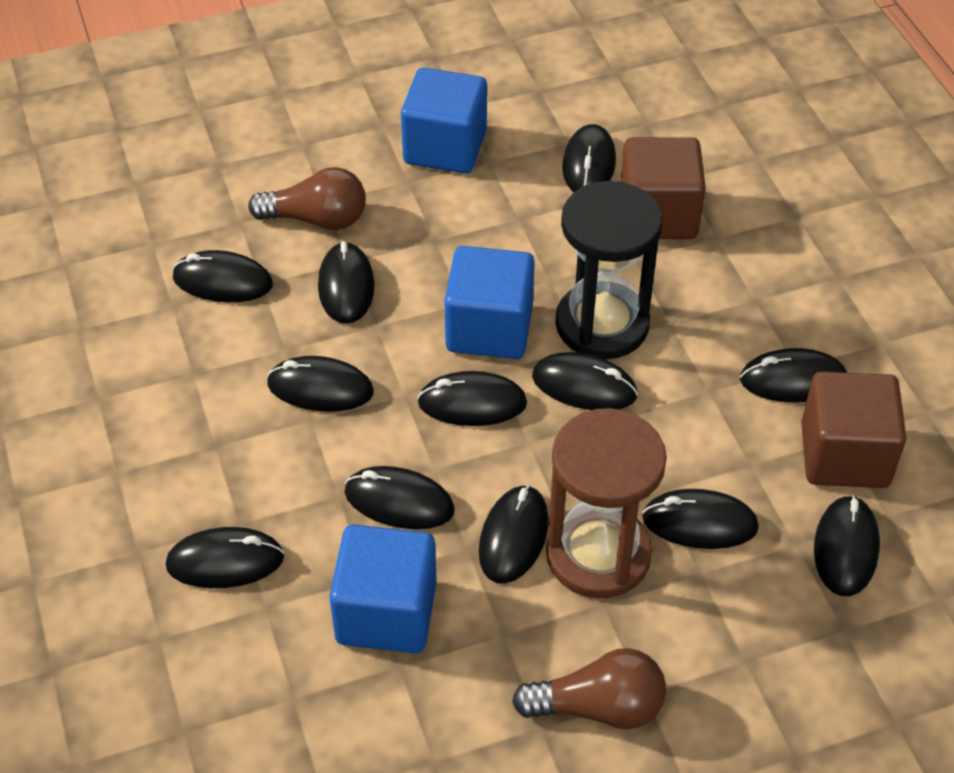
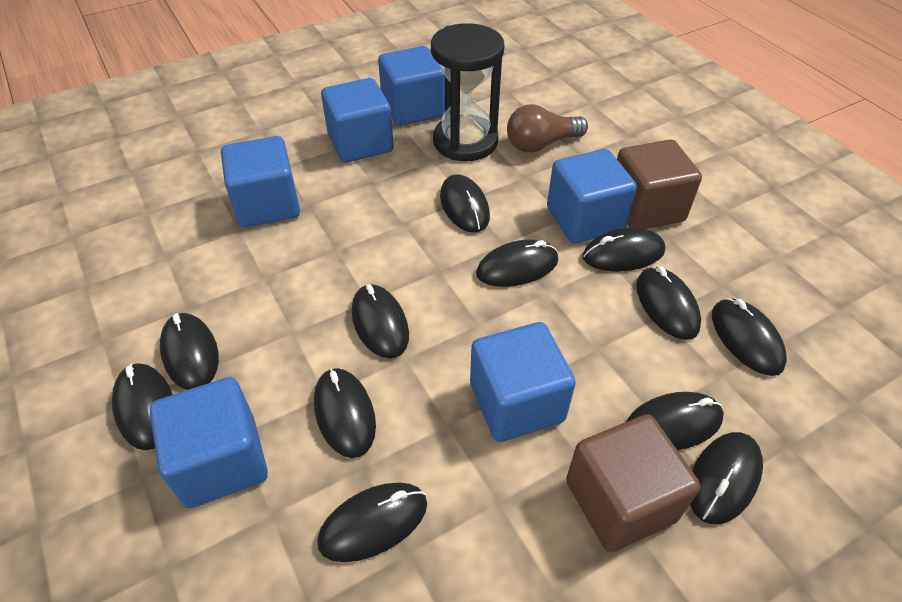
blue cube: 3 -> 6
brown hourglass: 1 -> 0
brown light bulb: 2 -> 1

